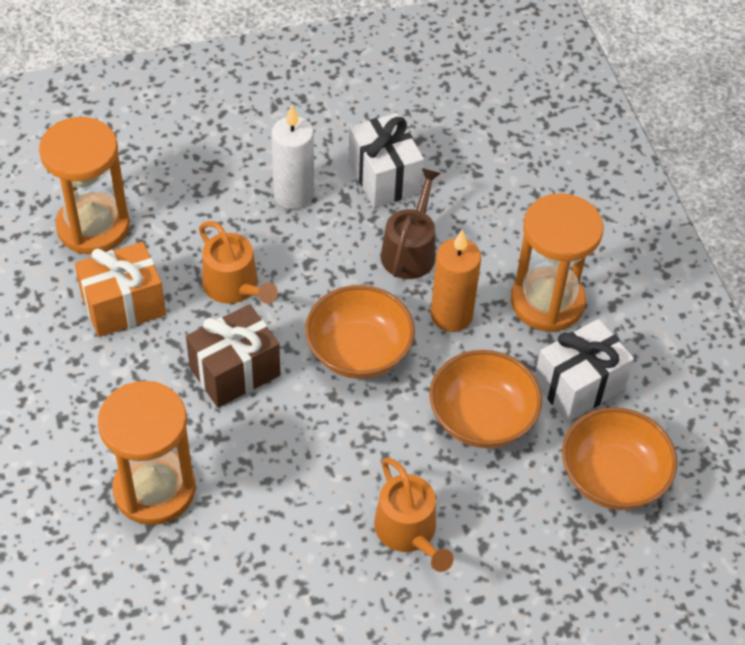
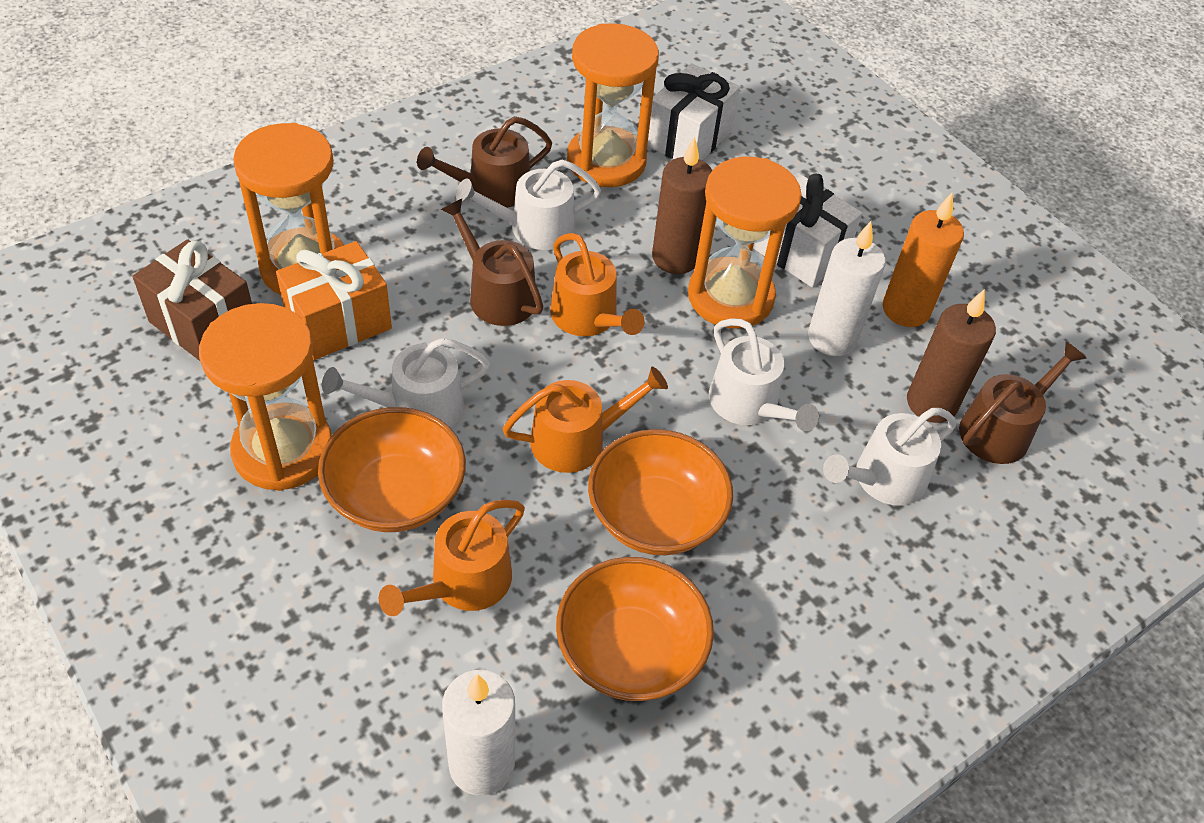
brown candle: 0 -> 2
brown watering can: 1 -> 3
orange hourglass: 3 -> 4
orange watering can: 2 -> 3
white candle: 1 -> 2
white watering can: 0 -> 4

